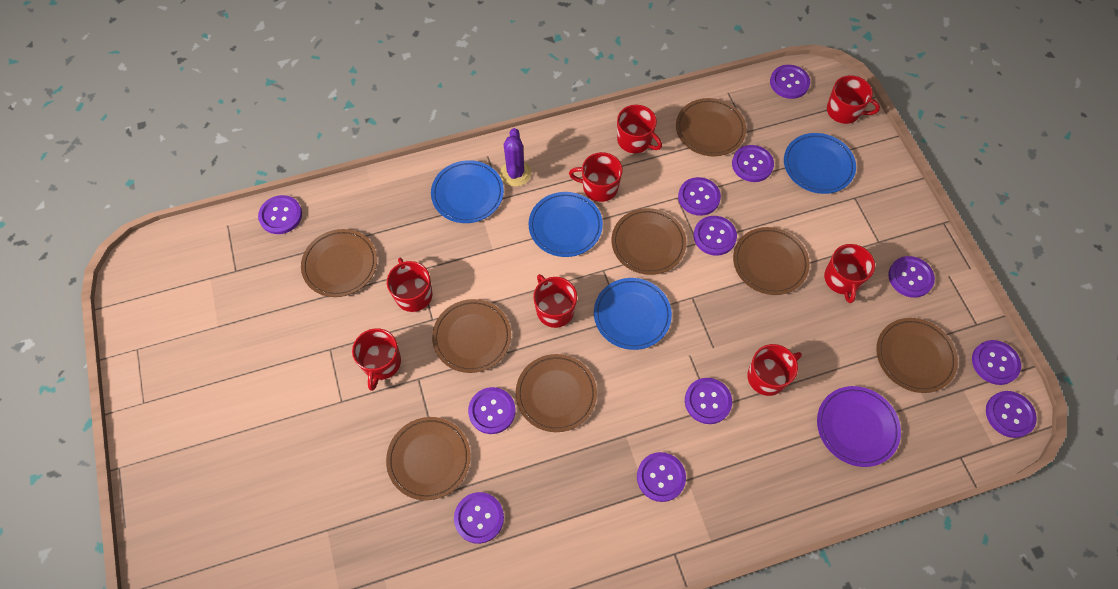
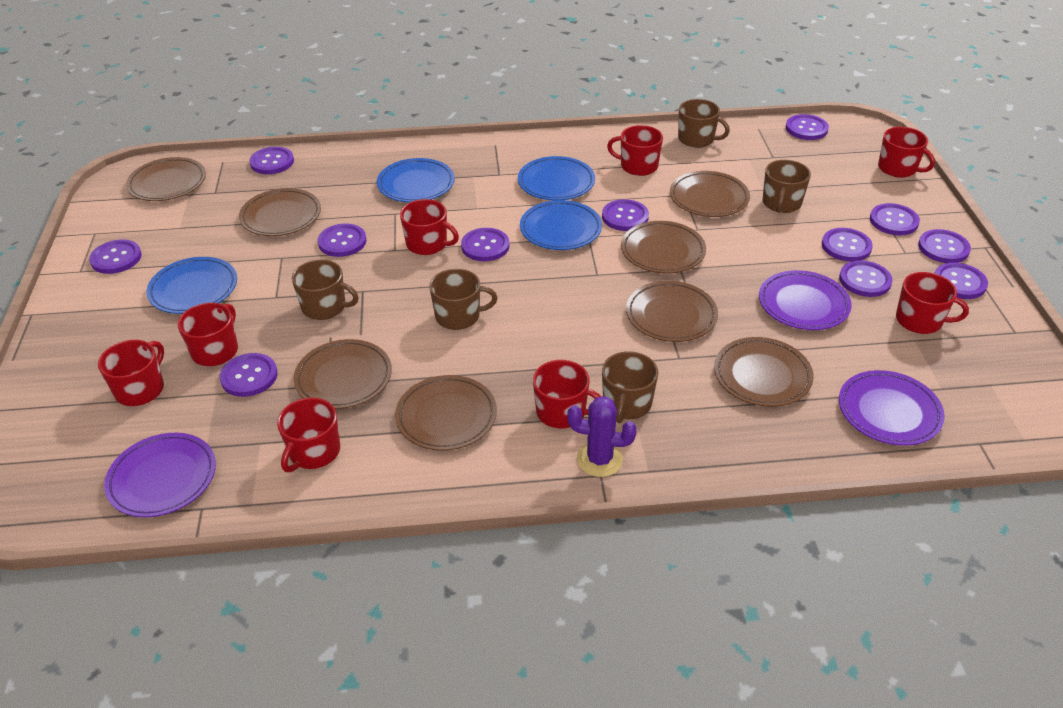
brown mug: 0 -> 5
purple plate: 1 -> 3

